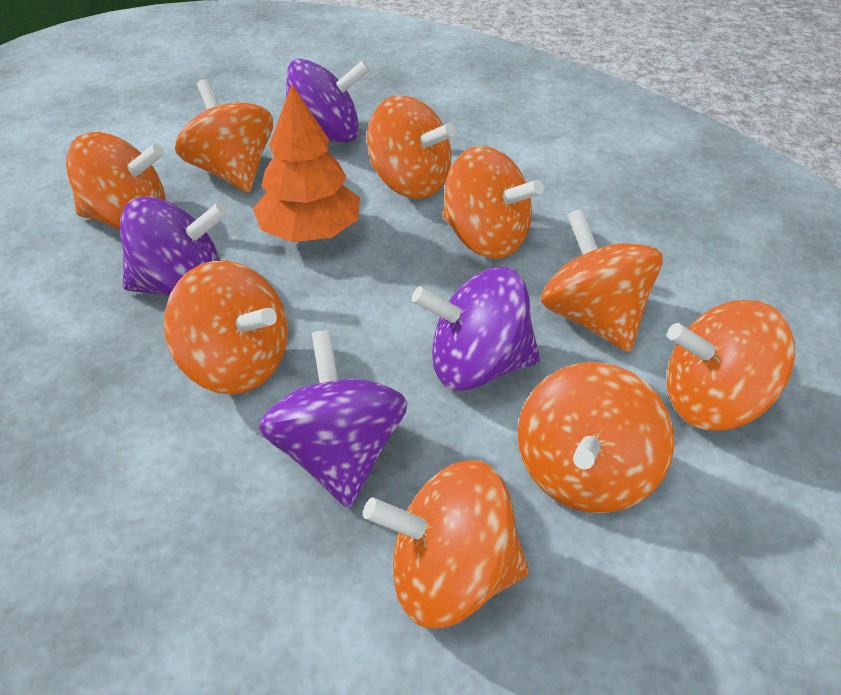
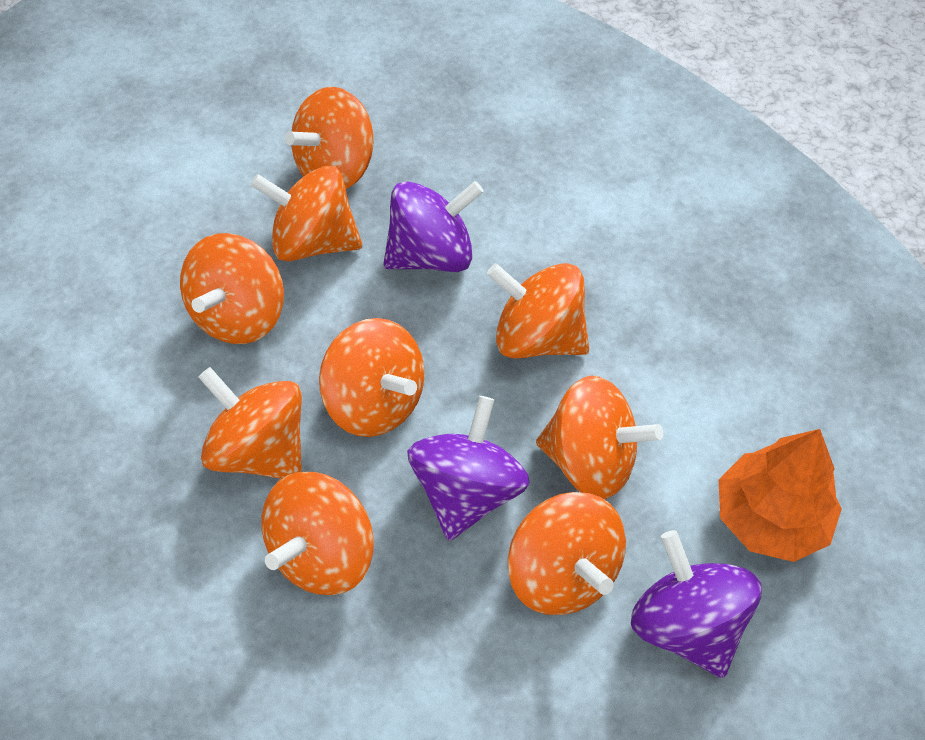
purple spinning top: 4 -> 3

